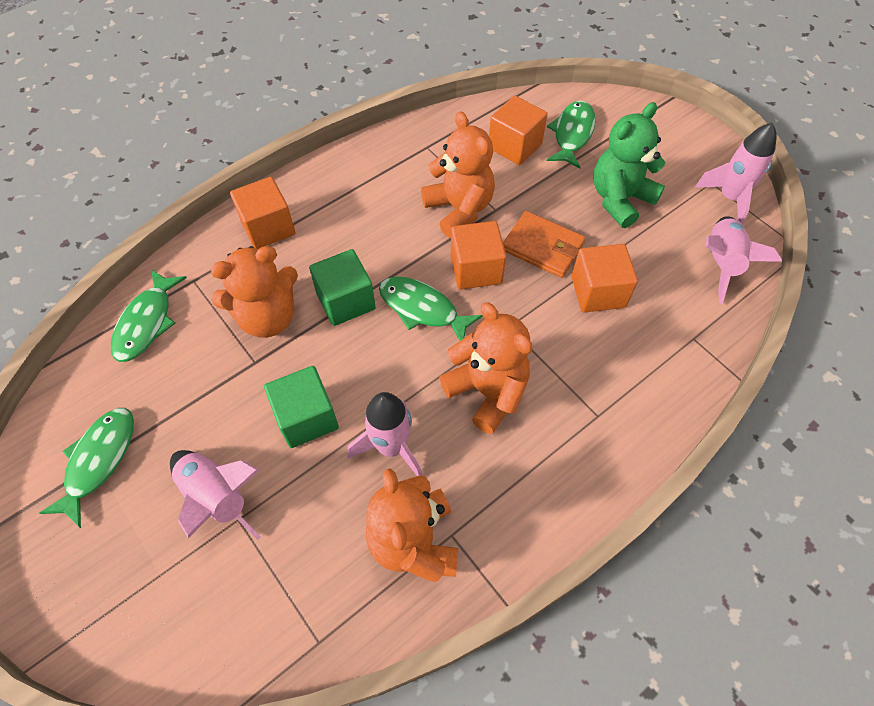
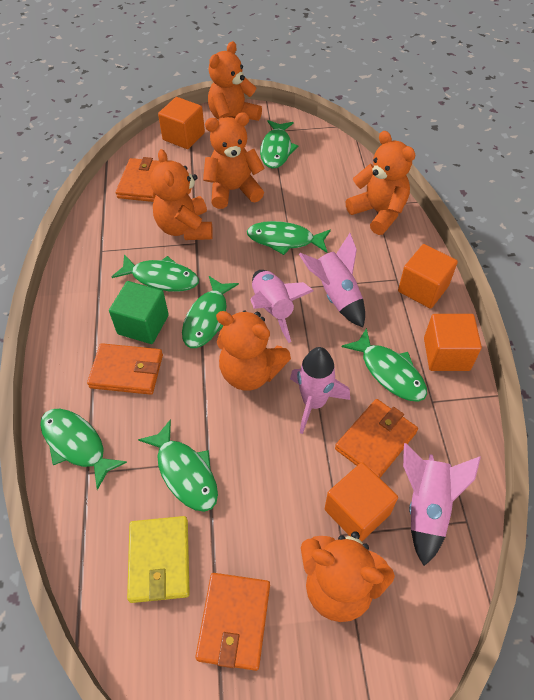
green cube: 2 -> 1
green fish: 4 -> 7
green teddy bear: 1 -> 0
orange teddy bear: 4 -> 6
orange wallet: 1 -> 4
yellow wallet: 0 -> 1

